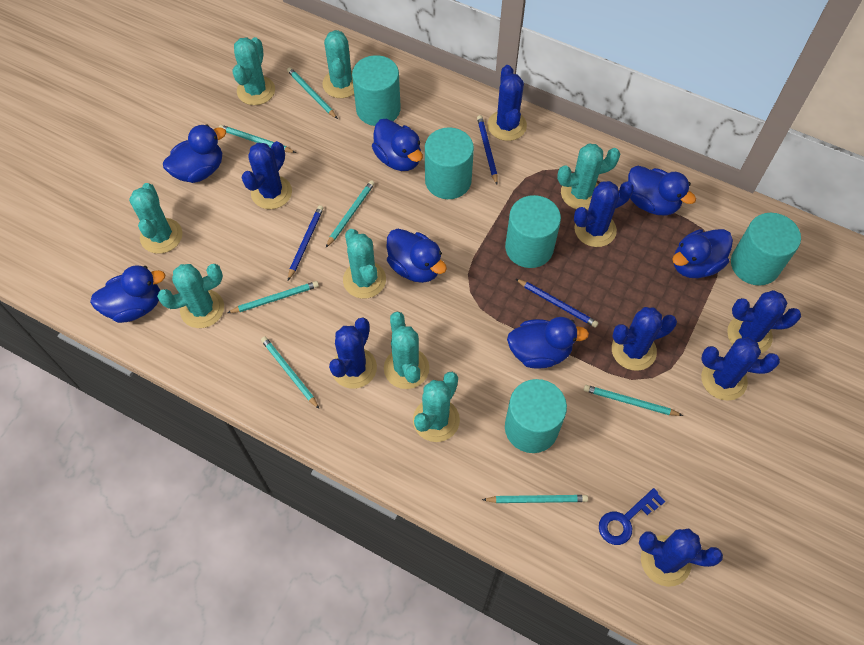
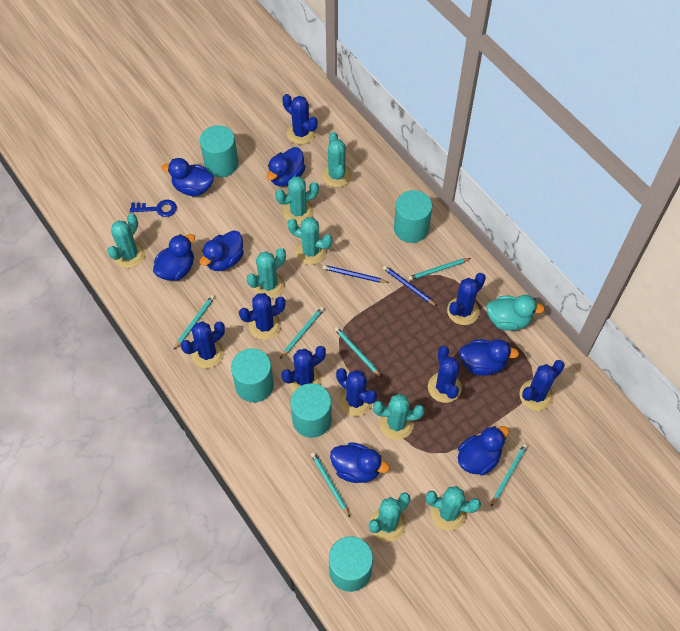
blue pencil: 3 -> 2
turquoise duck: 0 -> 1
turquoise pencil: 7 -> 6

